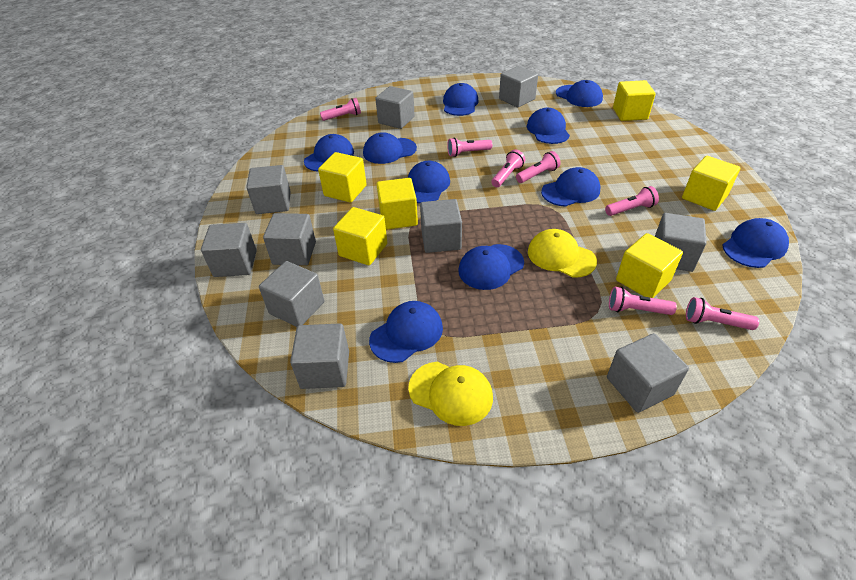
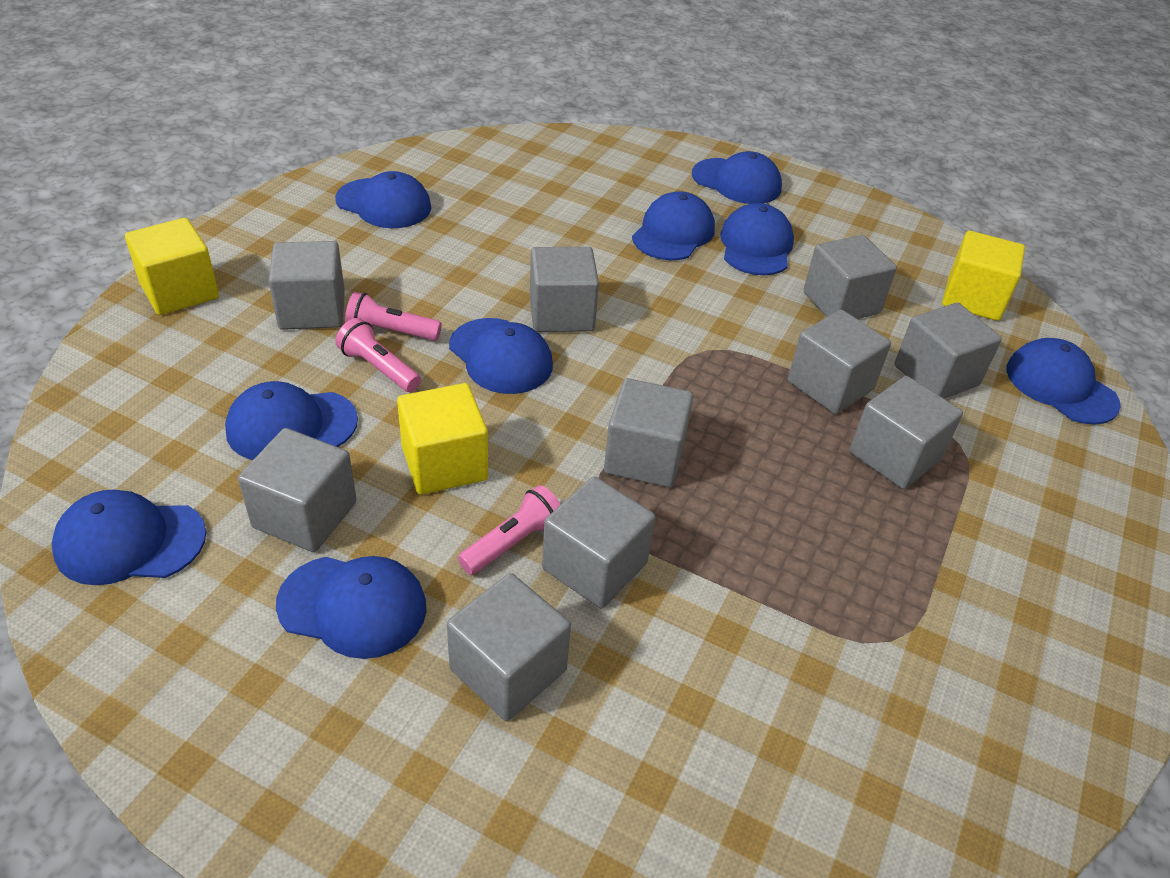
blue cap: 10 -> 9
pink flashlight: 7 -> 3
yellow cap: 2 -> 0
yellow cube: 6 -> 3

